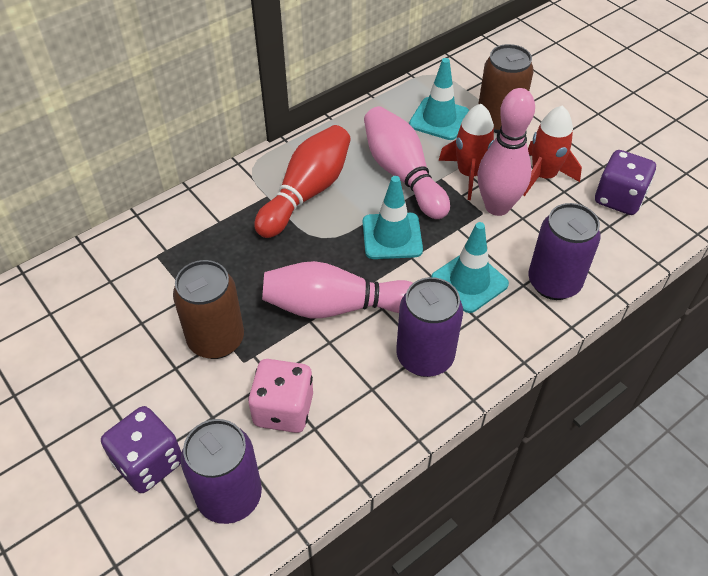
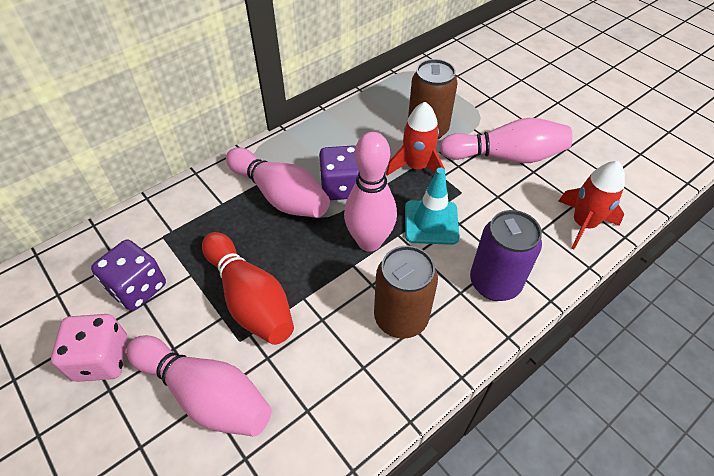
pink bowling pin: 3 -> 4
purple can: 3 -> 1
turquoise traffic cone: 3 -> 1

